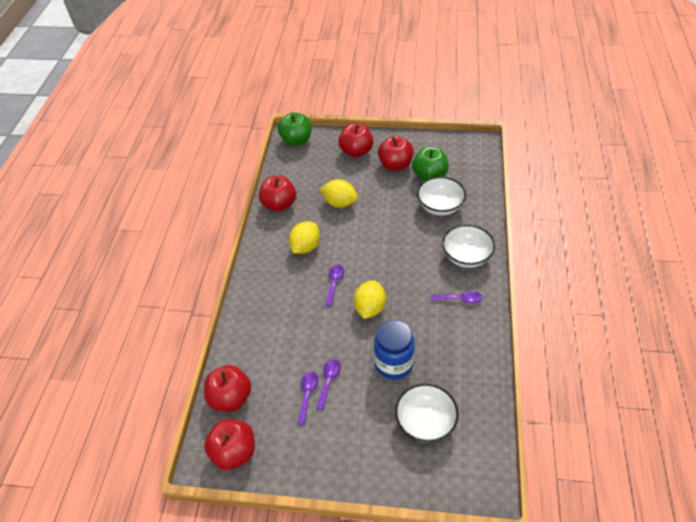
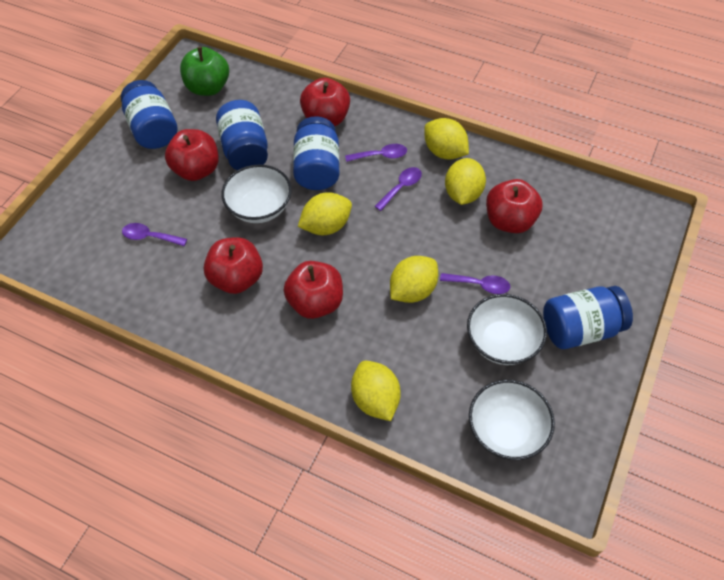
blue jar: 1 -> 4
green apple: 2 -> 1
yellow lemon: 3 -> 5

